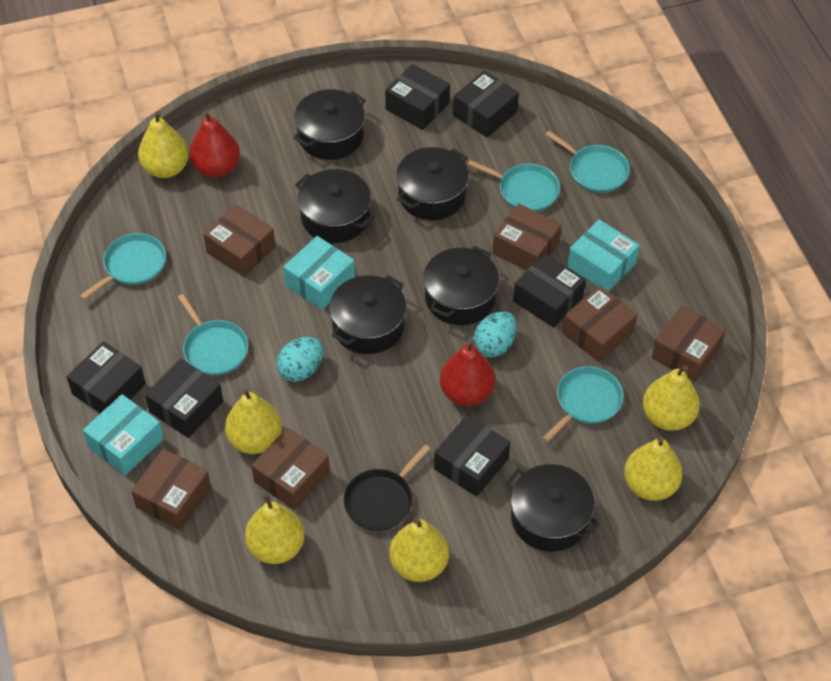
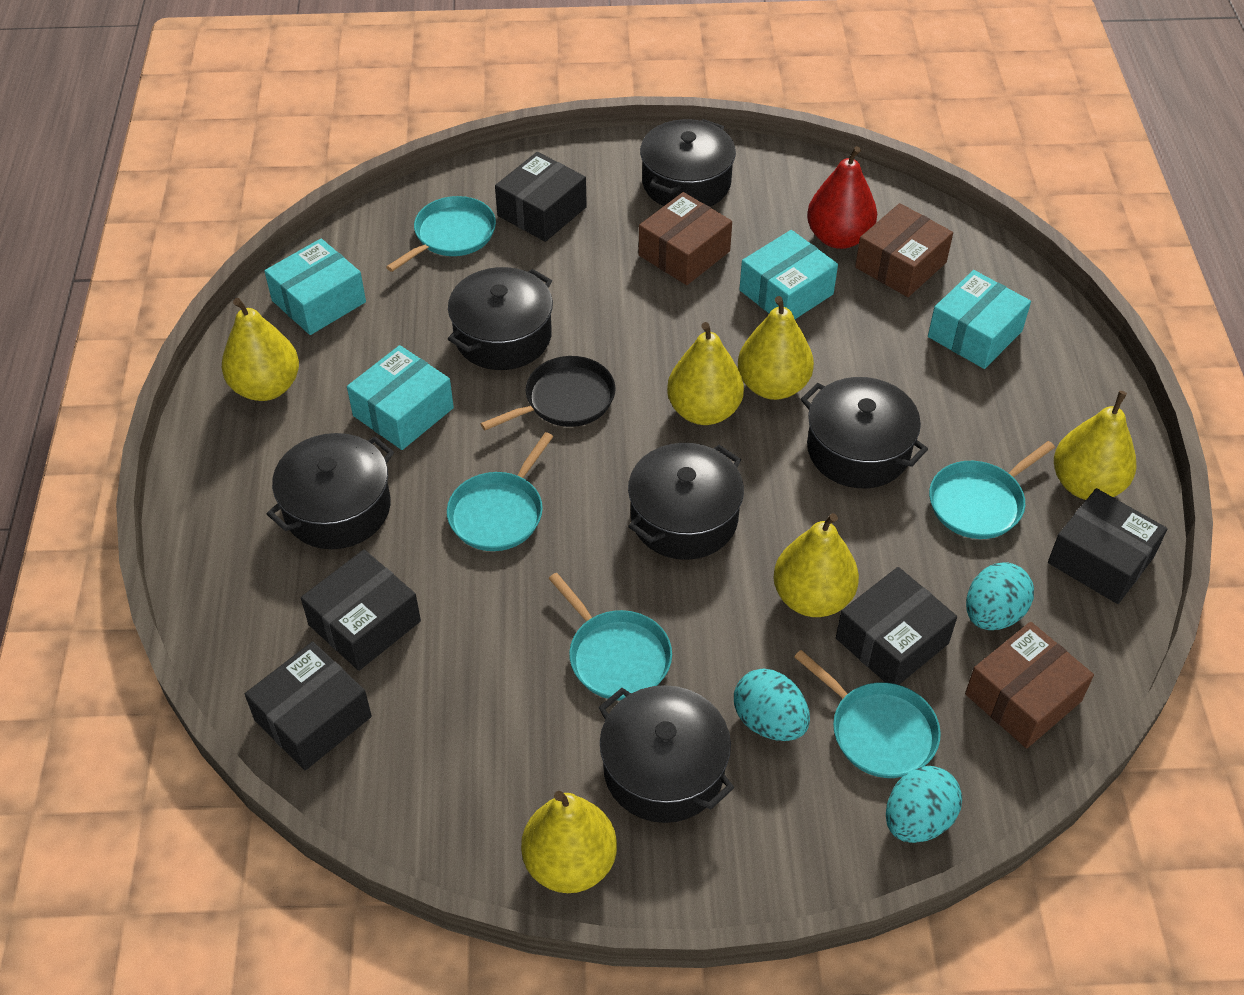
black box: 6 -> 5
brown box: 6 -> 3
red pear: 2 -> 1
turquoise box: 3 -> 4
turquoise egg: 2 -> 3

